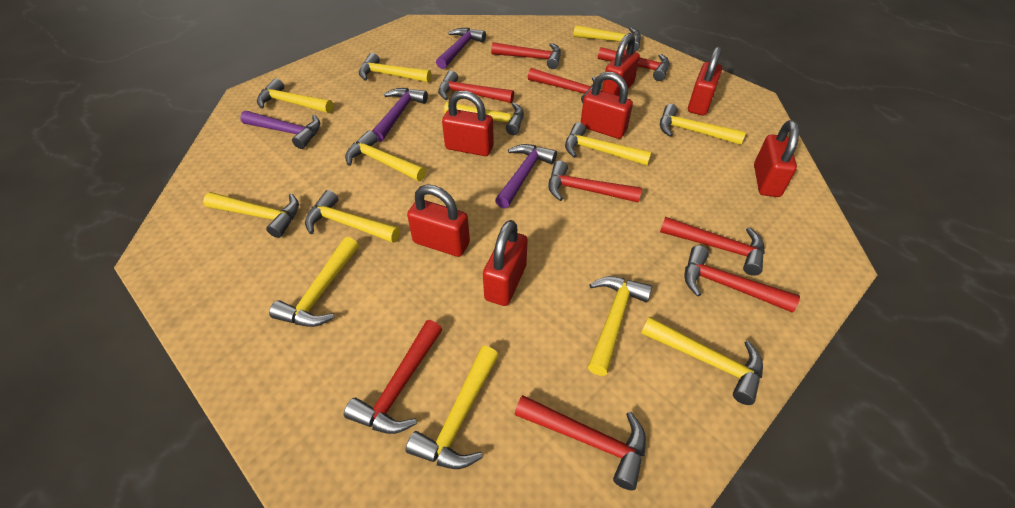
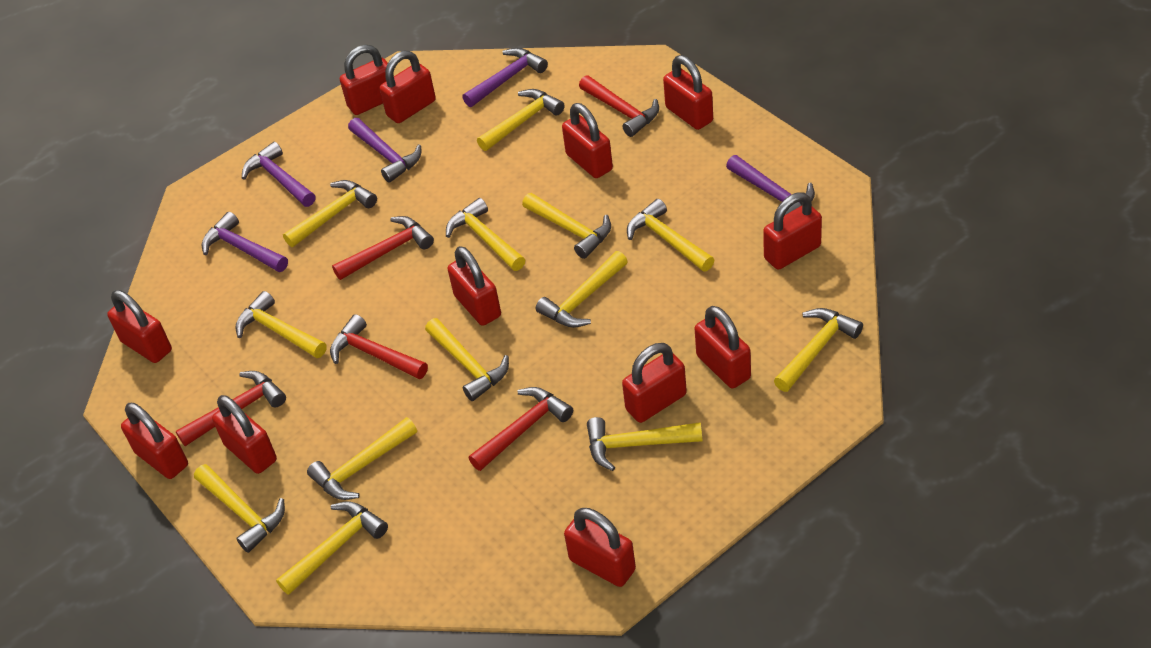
purple hammer: 4 -> 5
red hammer: 9 -> 5
red padlock: 7 -> 12

